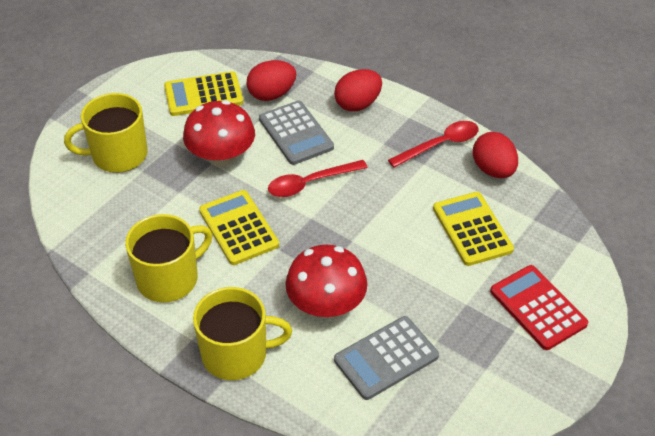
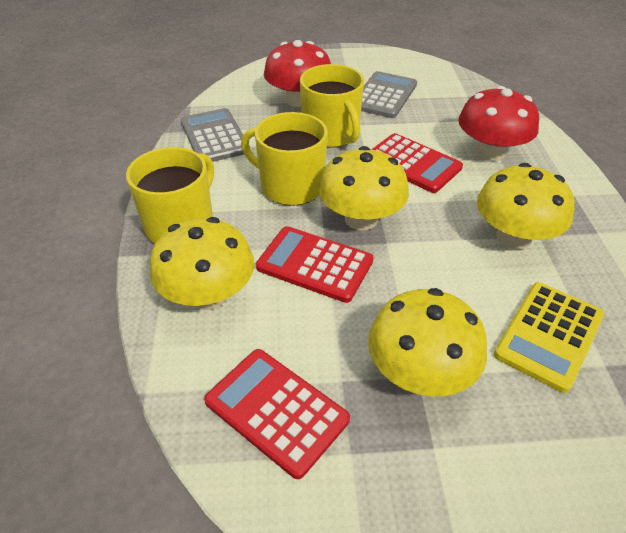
red calculator: 1 -> 3
red egg: 3 -> 0
red spoon: 2 -> 0
yellow calculator: 3 -> 1
yellow mushroom: 0 -> 4

